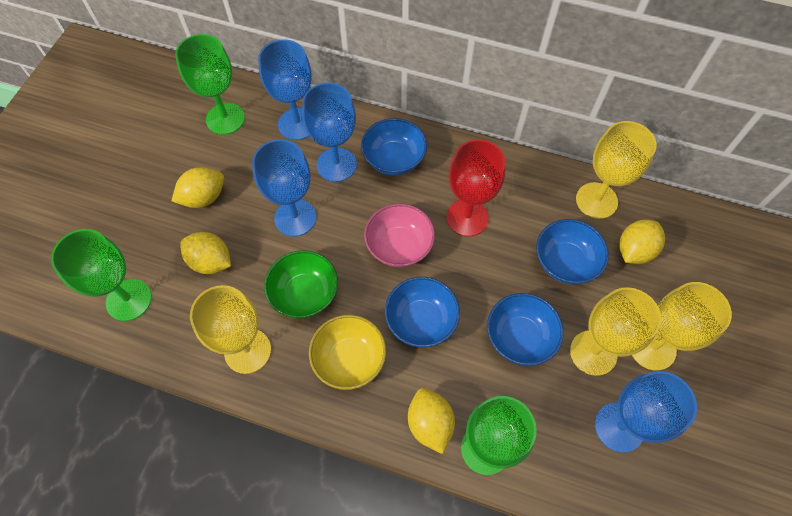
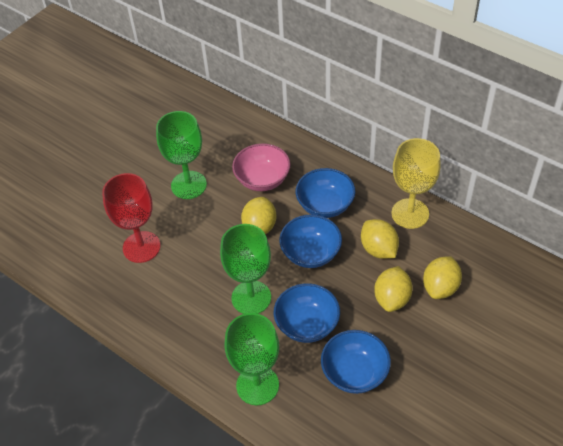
blue goblet: 4 -> 0
green bowl: 1 -> 0
yellow bowl: 1 -> 0
yellow goblet: 4 -> 1

